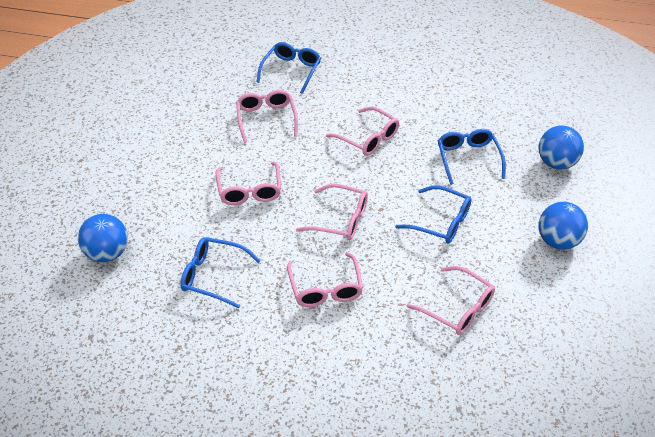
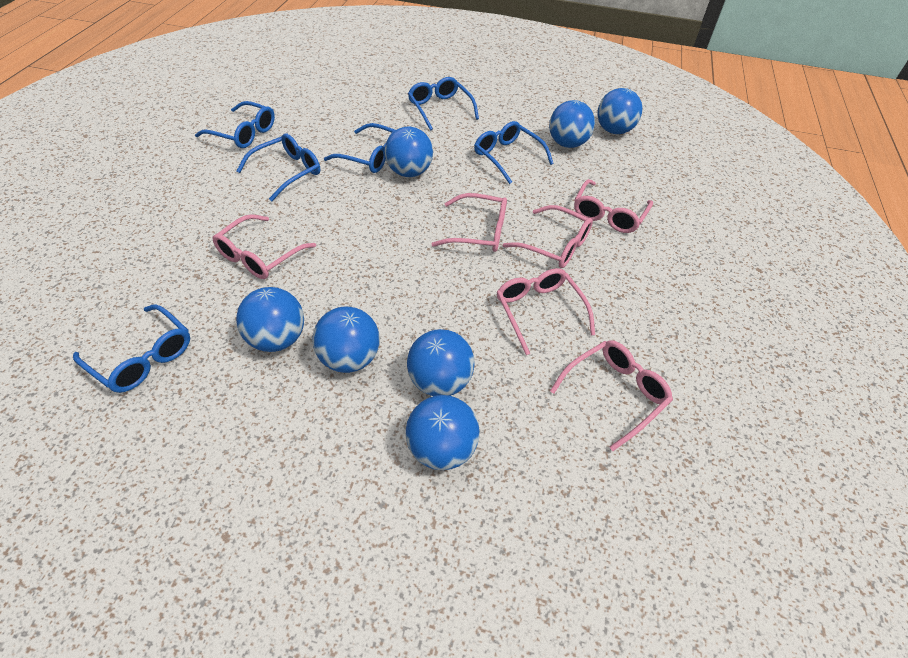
blue ball: 3 -> 7
blue glasses: 4 -> 6

